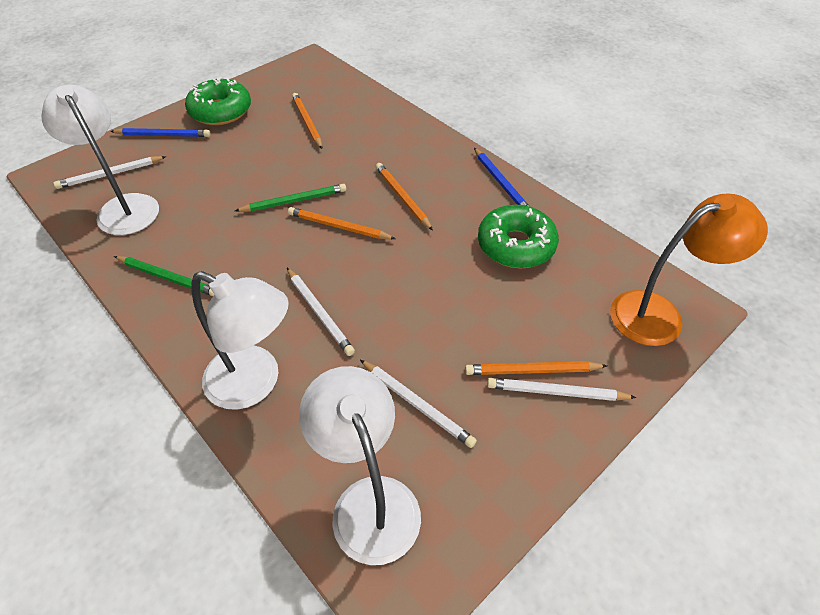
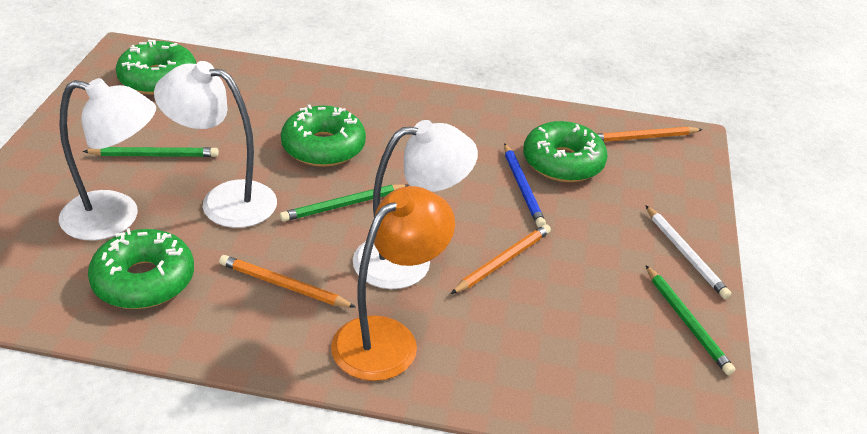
blue pencil: 2 -> 1
green donut: 2 -> 4
green pencil: 2 -> 3
orange pencil: 4 -> 3
white pencil: 4 -> 1

